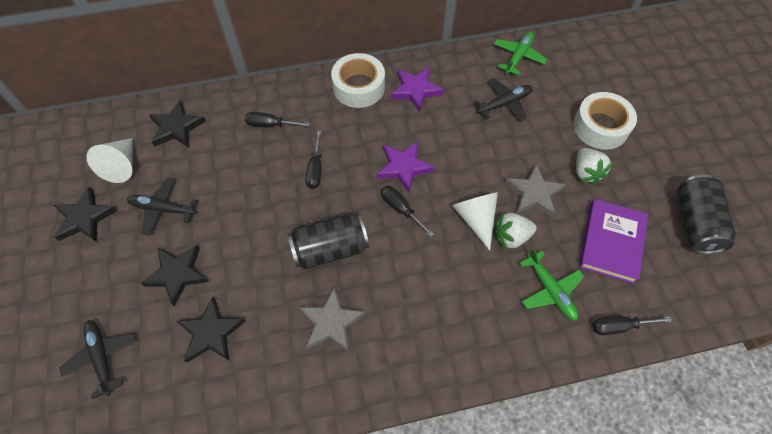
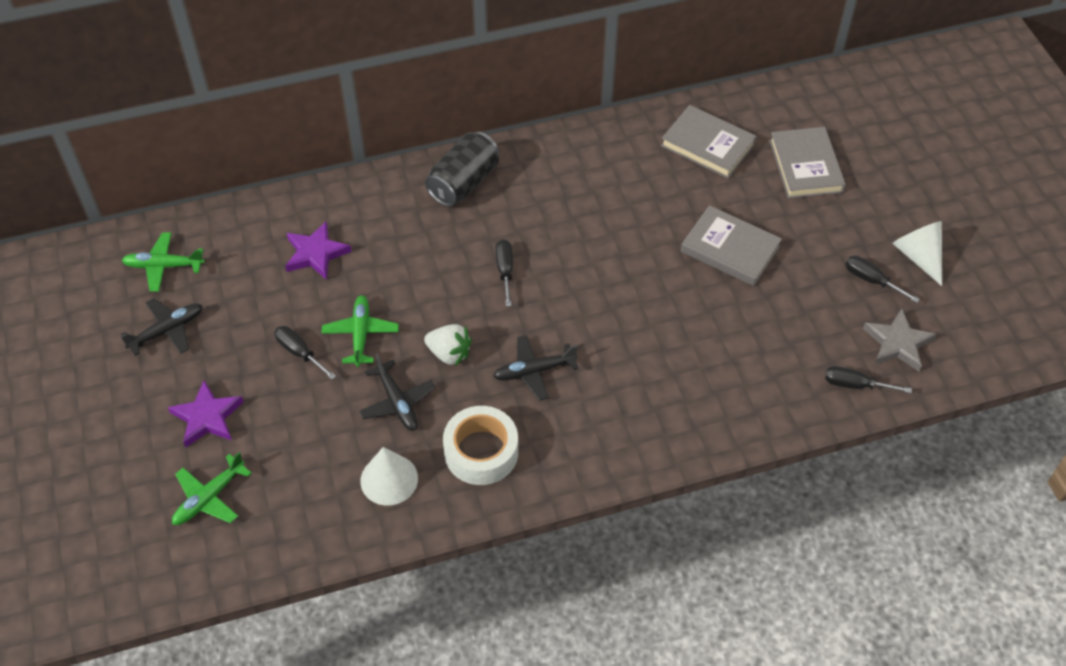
black can: 2 -> 1
black star: 4 -> 0
green plane: 2 -> 3
grey book: 0 -> 3
grey star: 2 -> 1
purple book: 1 -> 0
white strawberry: 2 -> 1
white tape: 2 -> 1

